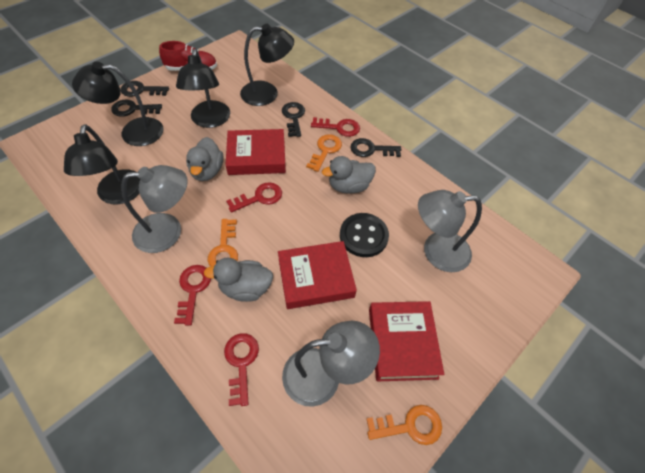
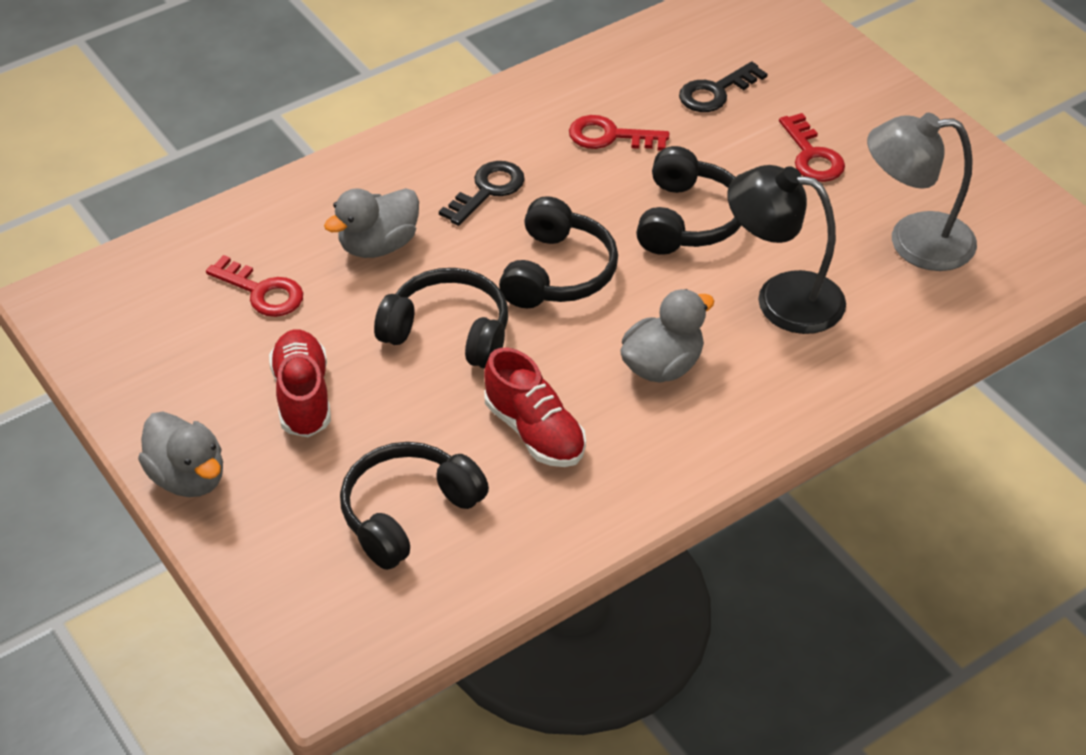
black button: 1 -> 0
black headphones: 0 -> 4
black key: 4 -> 2
black lamp: 4 -> 1
grey lamp: 3 -> 1
orange key: 3 -> 0
red book: 3 -> 0
red key: 4 -> 3
red shoe: 1 -> 2

